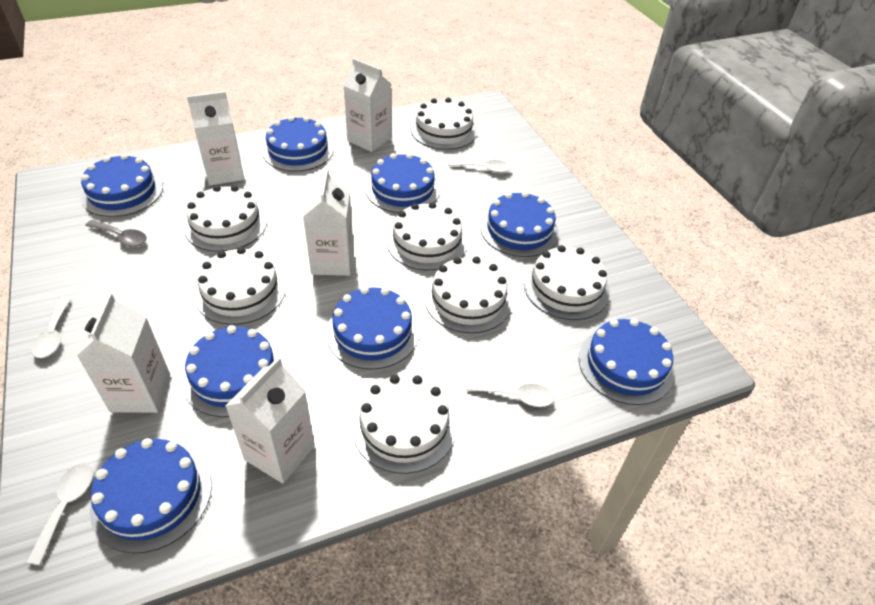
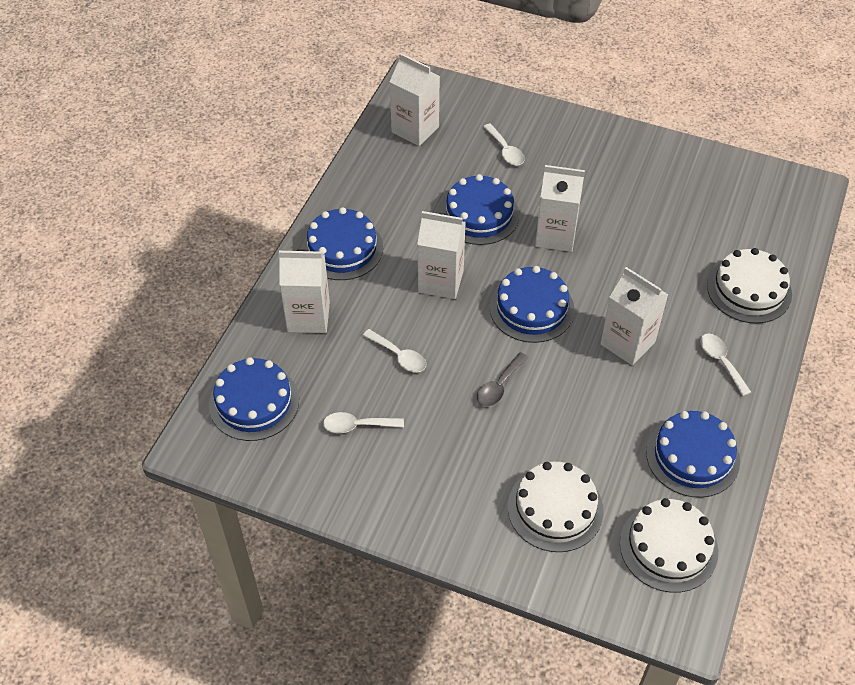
blue cake: 8 -> 5
white cake: 7 -> 3

